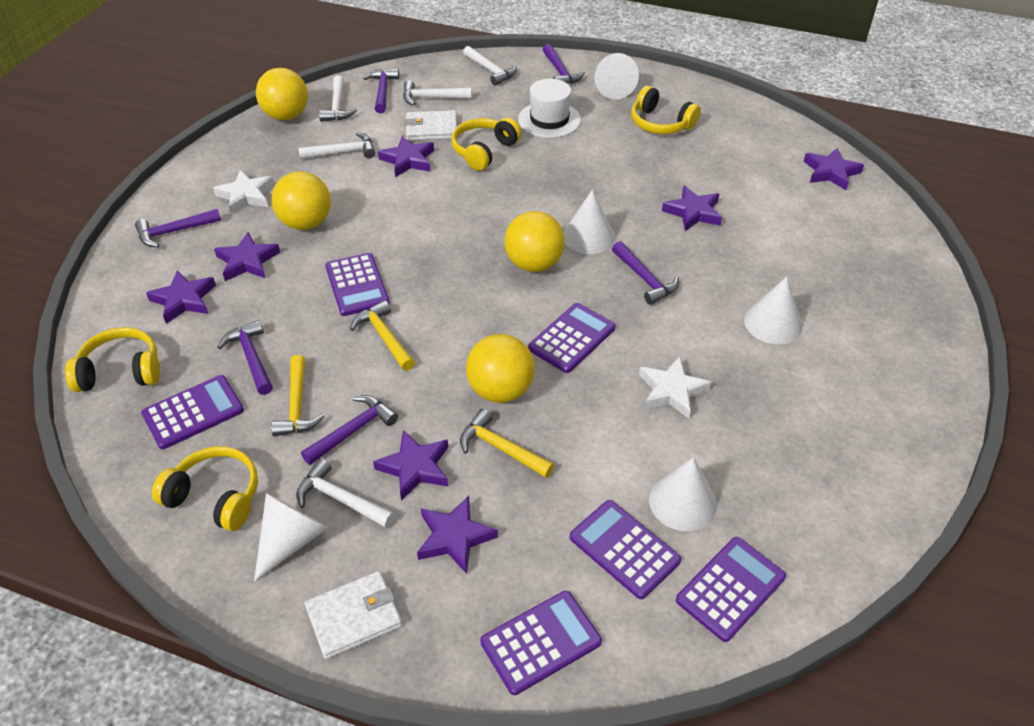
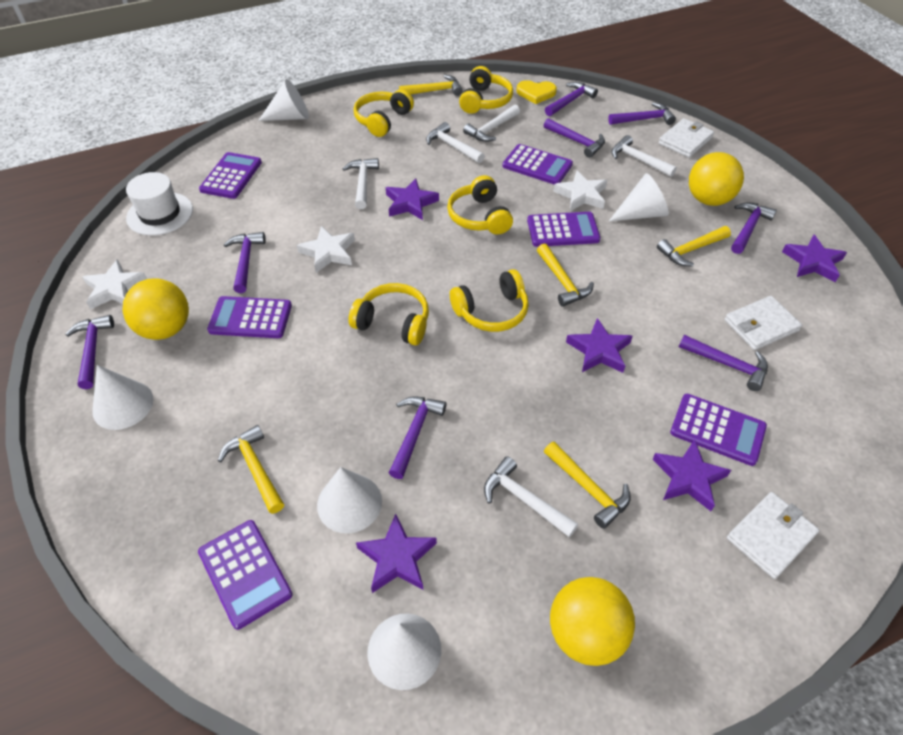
purple hammer: 6 -> 8
purple star: 7 -> 5
white star: 2 -> 3
white wallet: 2 -> 3
yellow ball: 4 -> 3
yellow hammer: 3 -> 5
yellow headphones: 4 -> 5
yellow heart: 0 -> 1

